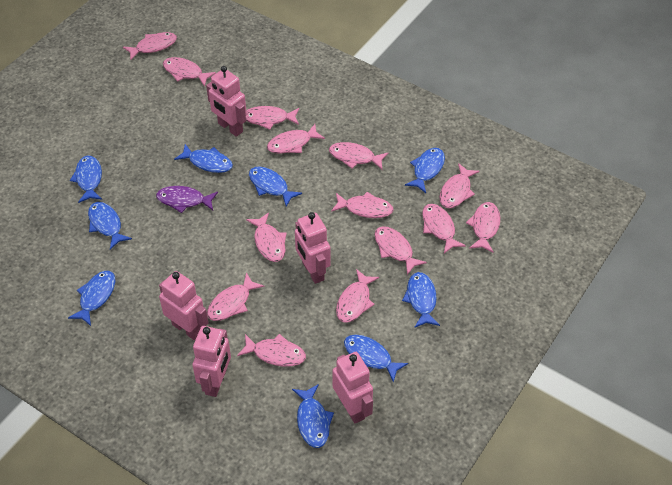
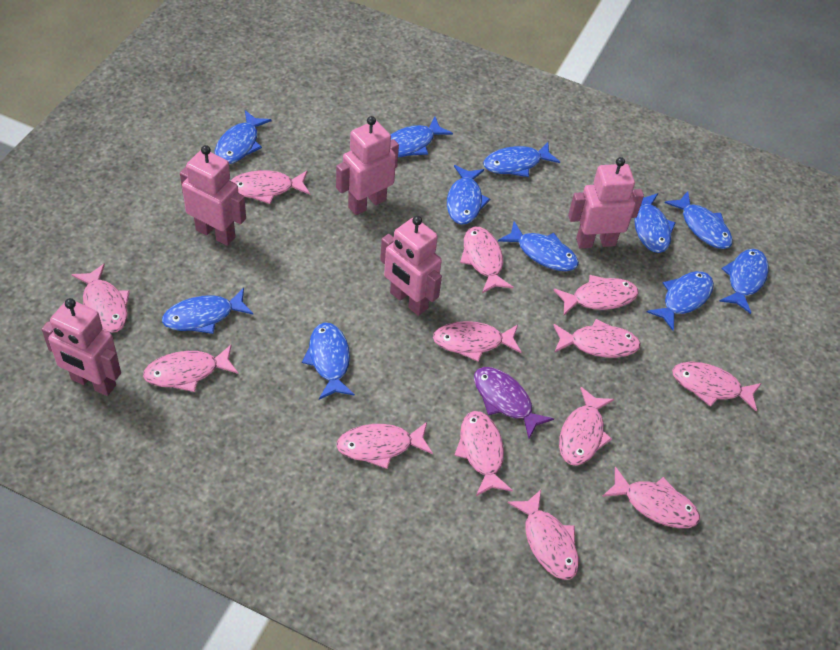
blue fish: 9 -> 11
pink fish: 14 -> 13

